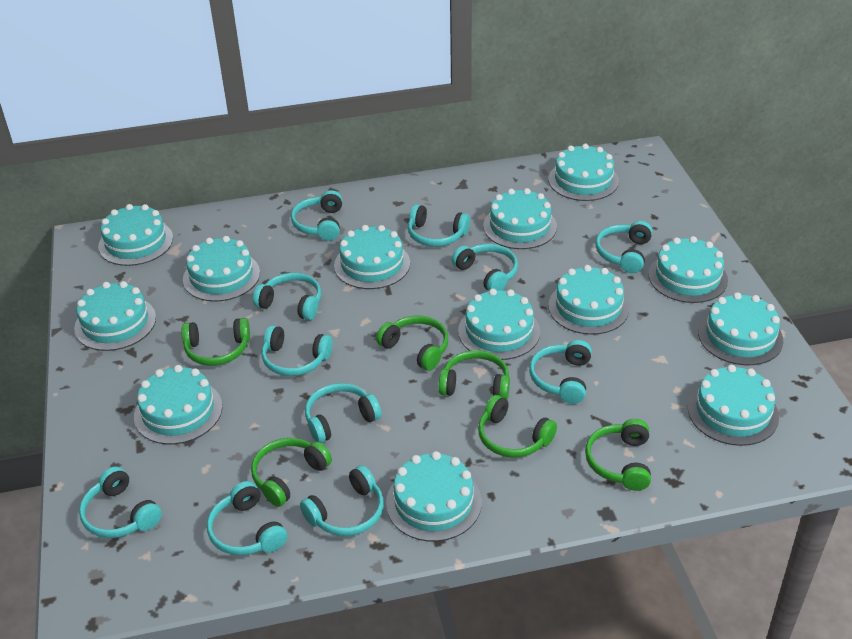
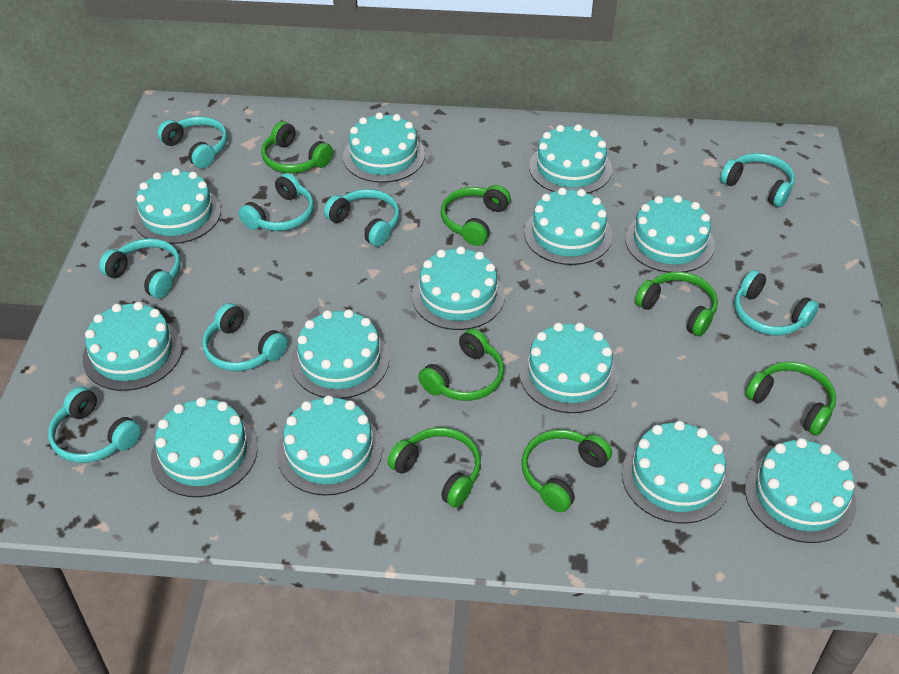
green headphones: 6 -> 7
turquoise headphones: 11 -> 8

